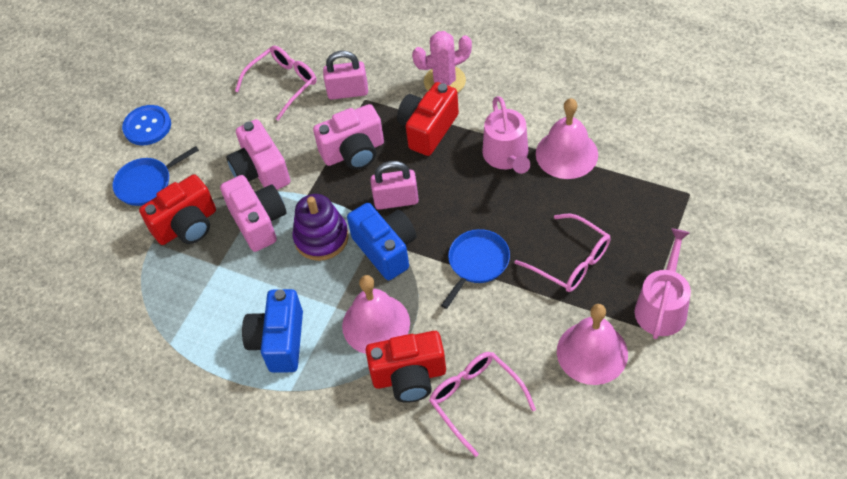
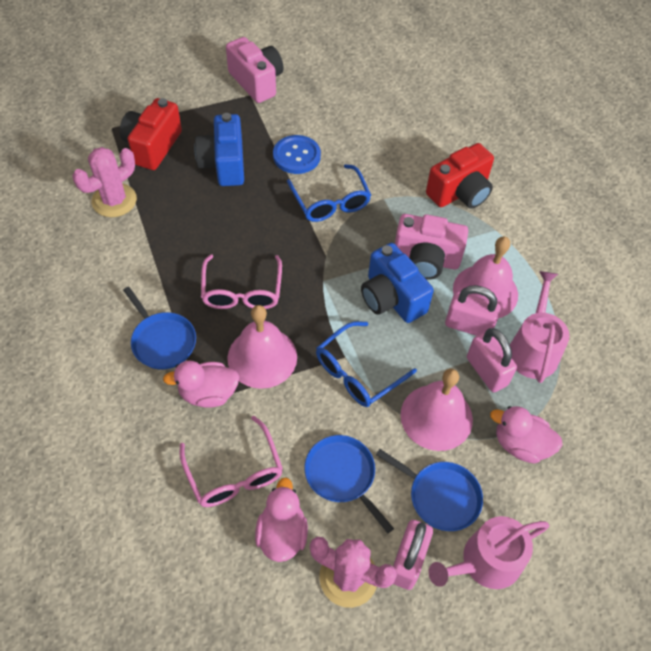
blue glasses: 0 -> 2
blue pan: 2 -> 3
pink cactus: 1 -> 2
pink camera: 3 -> 2
pink duck: 0 -> 3
pink glasses: 3 -> 2
pink padlock: 2 -> 3
purple stacking toy: 1 -> 0
red camera: 3 -> 2

